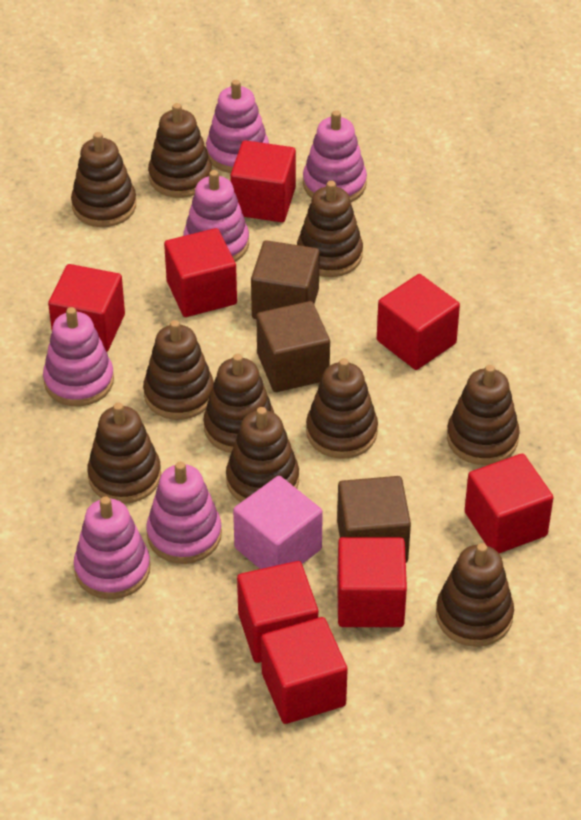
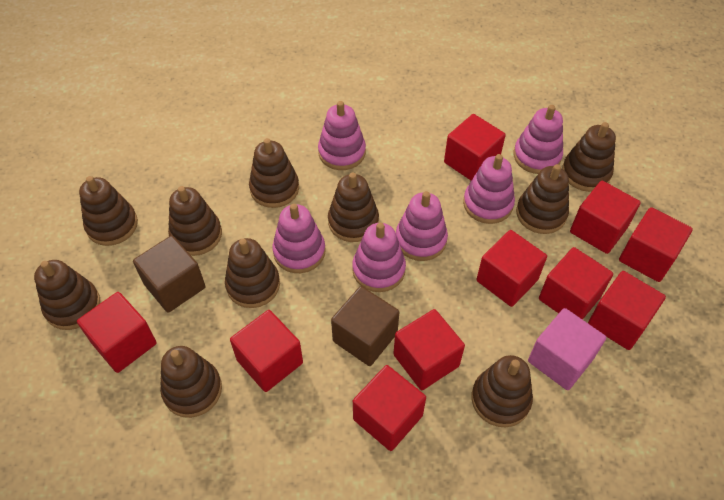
brown cube: 3 -> 2
red cube: 8 -> 10

